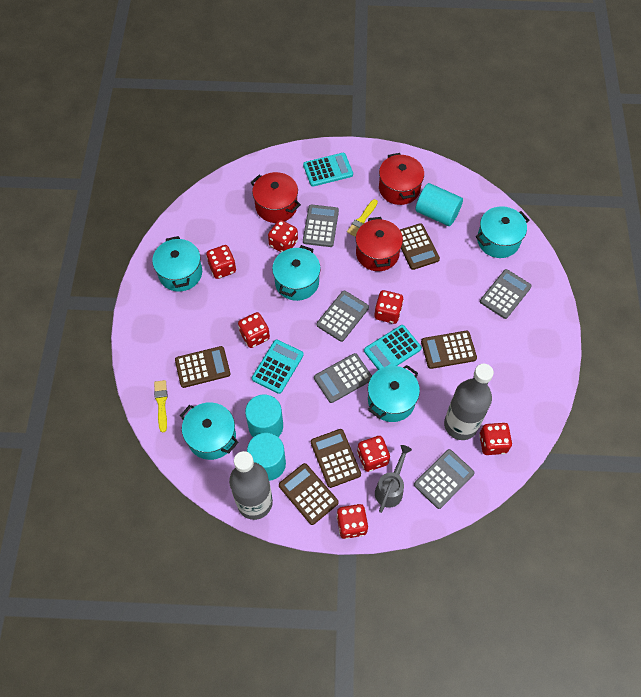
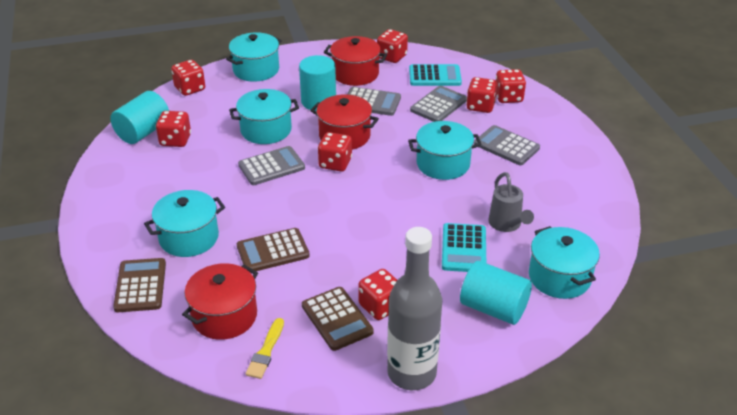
brown calculator: 5 -> 3
grey bottle: 2 -> 1
grey calculator: 5 -> 4
turquoise calculator: 3 -> 2
yellow brush: 2 -> 1

